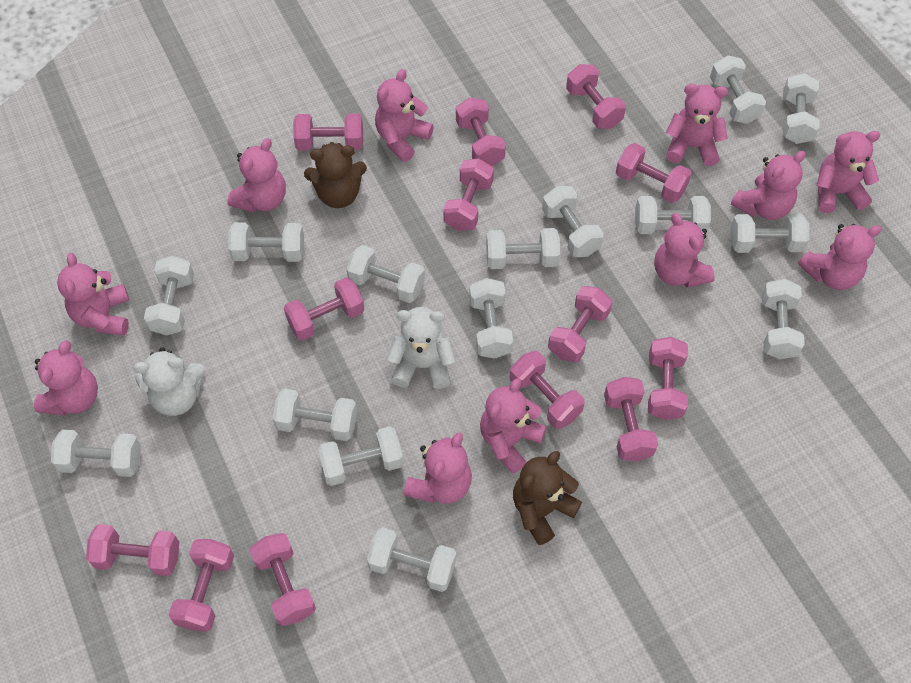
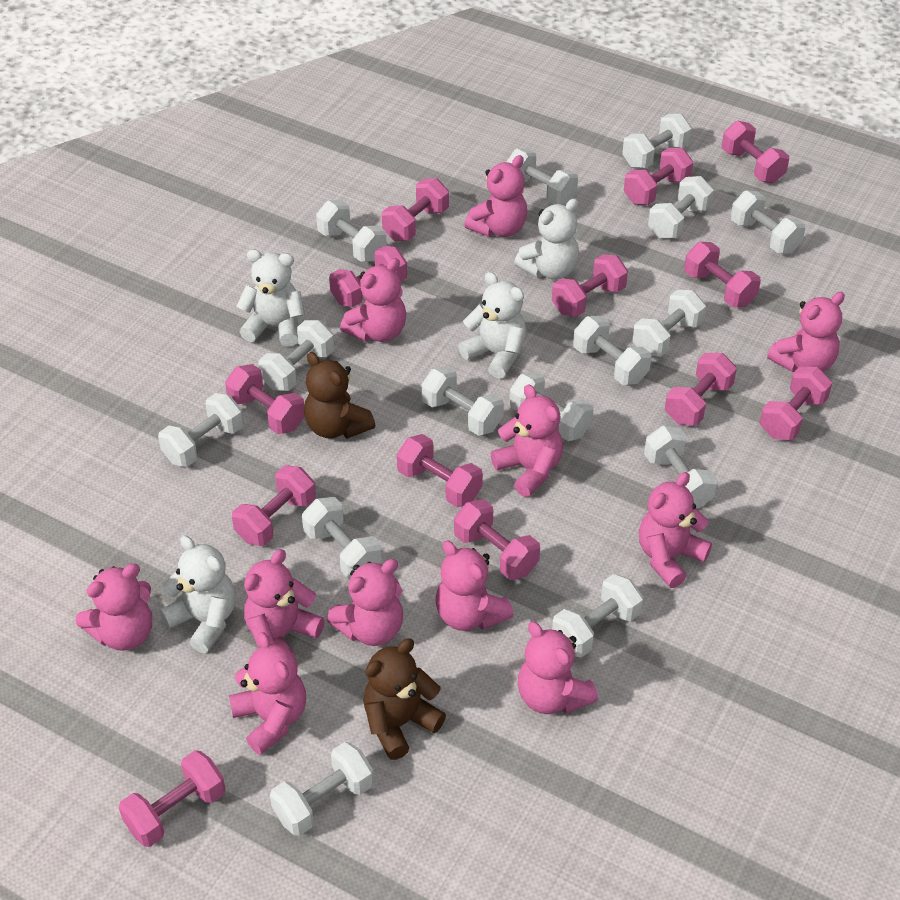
white teddy bear: 2 -> 4

